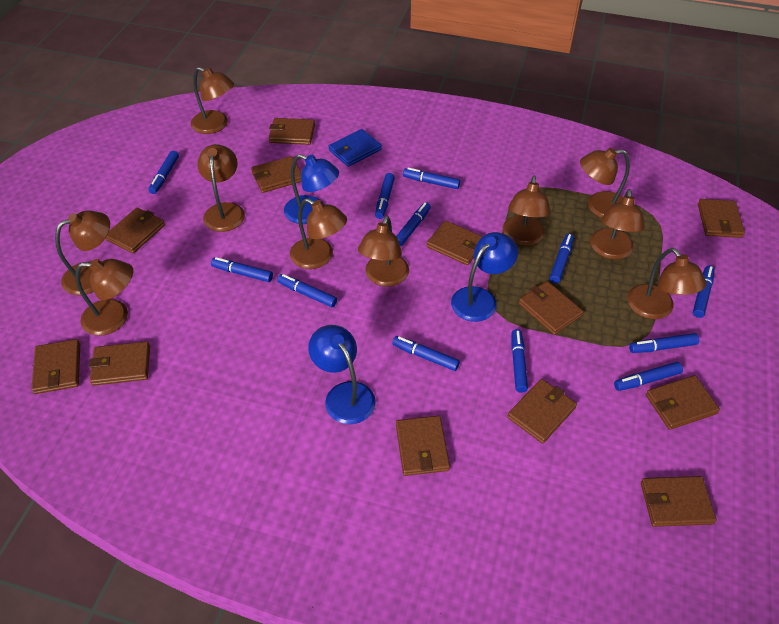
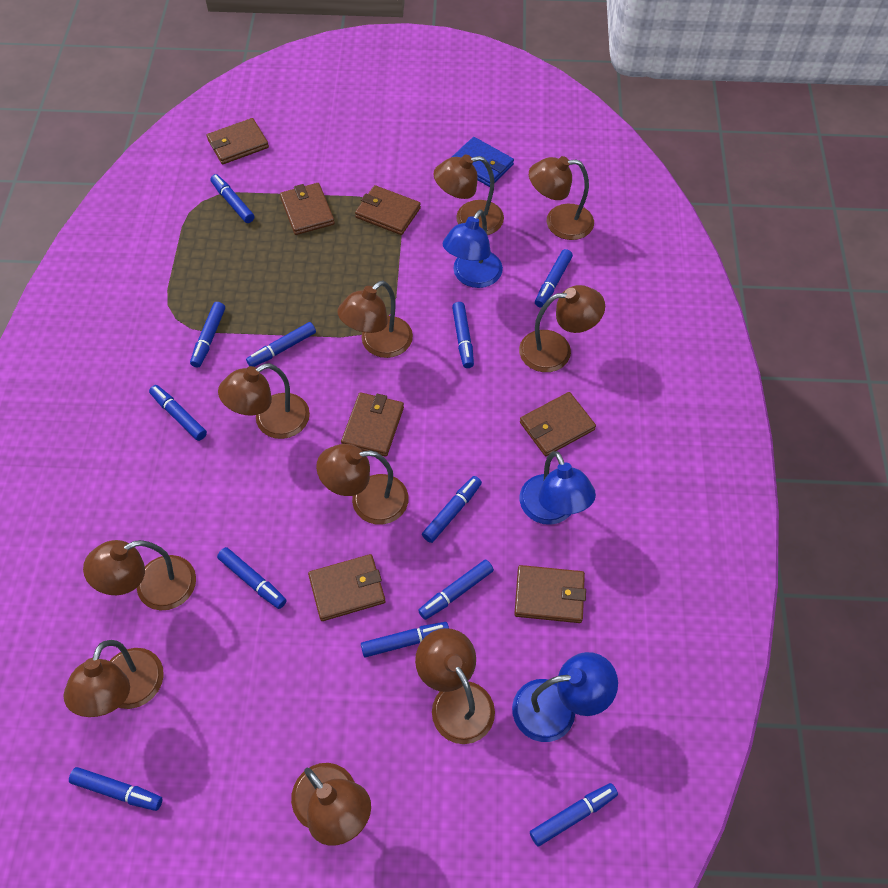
brown wallet: 12 -> 7

